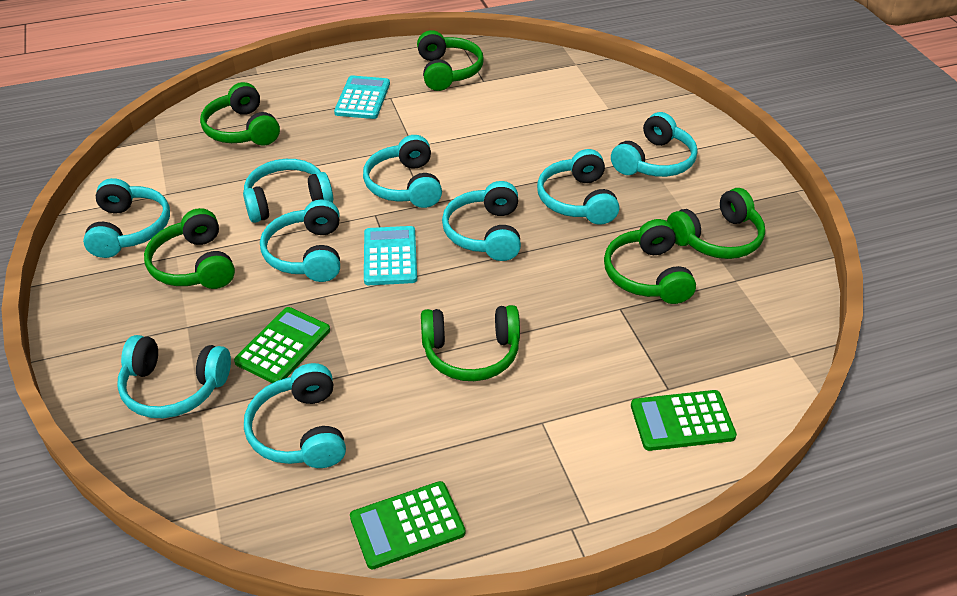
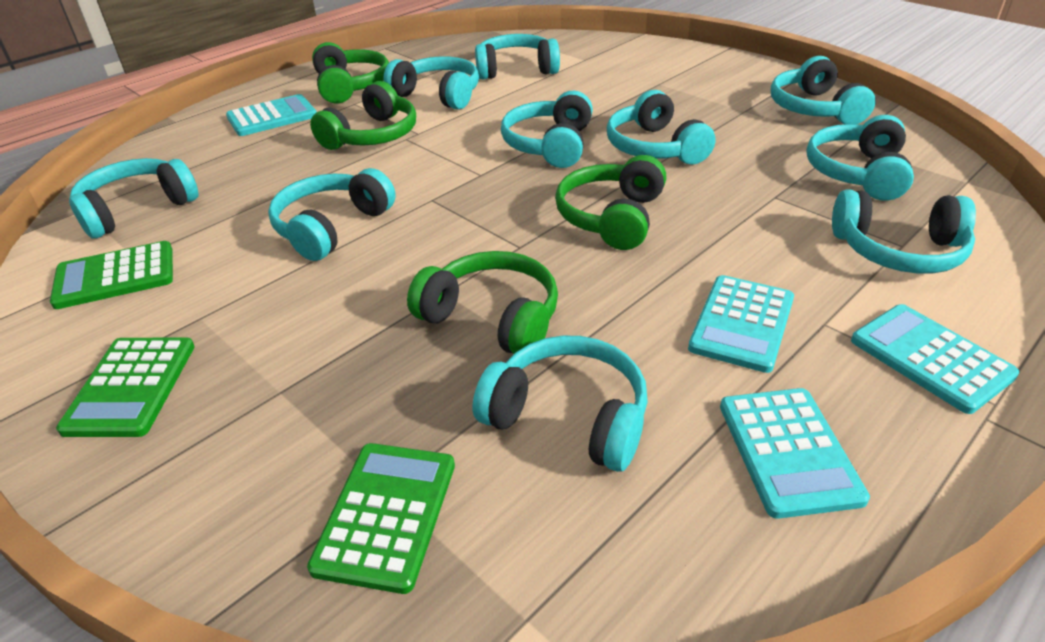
green headphones: 6 -> 4
turquoise calculator: 2 -> 4
turquoise headphones: 9 -> 10

